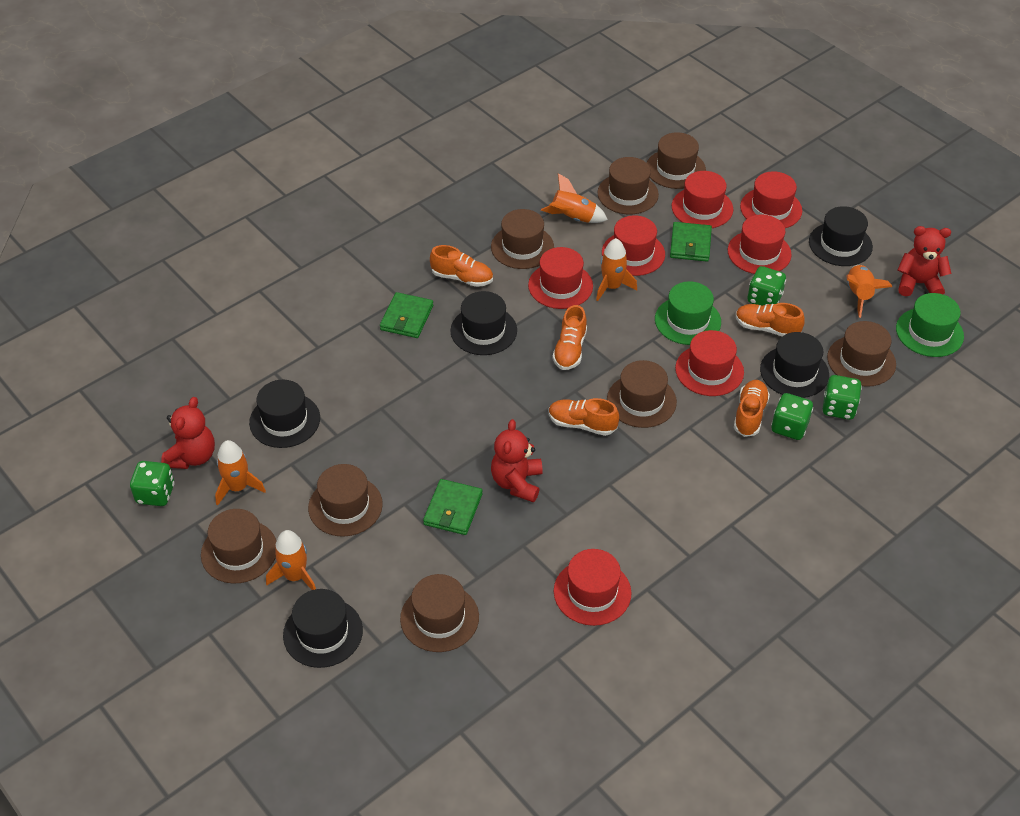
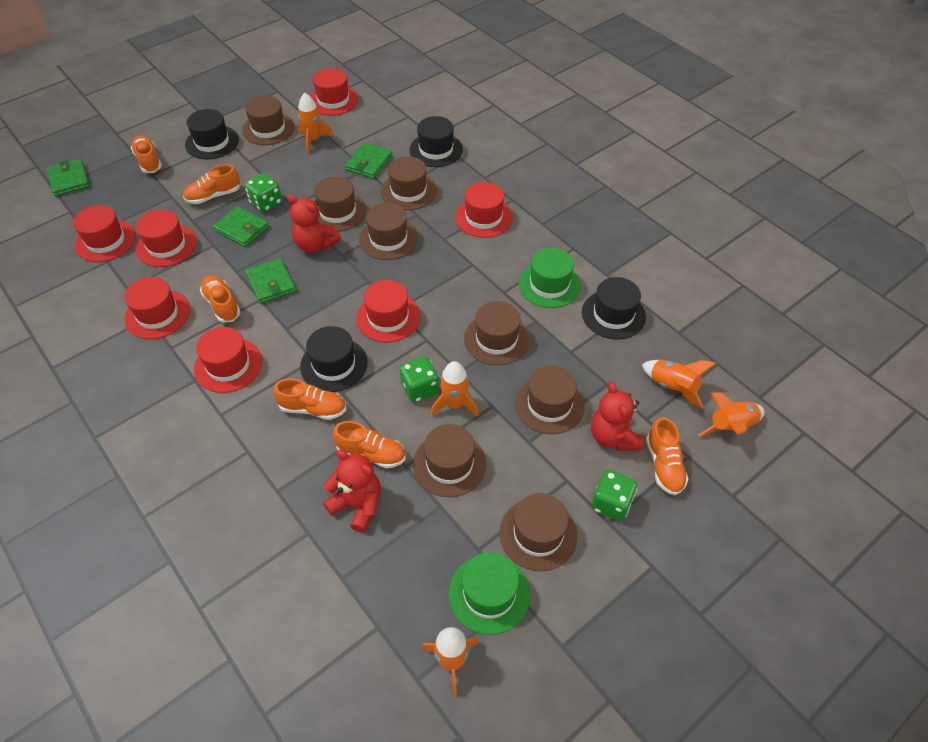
black hat: 5 -> 4
green dice: 4 -> 3
green wallet: 3 -> 4
orange shoe: 5 -> 6

